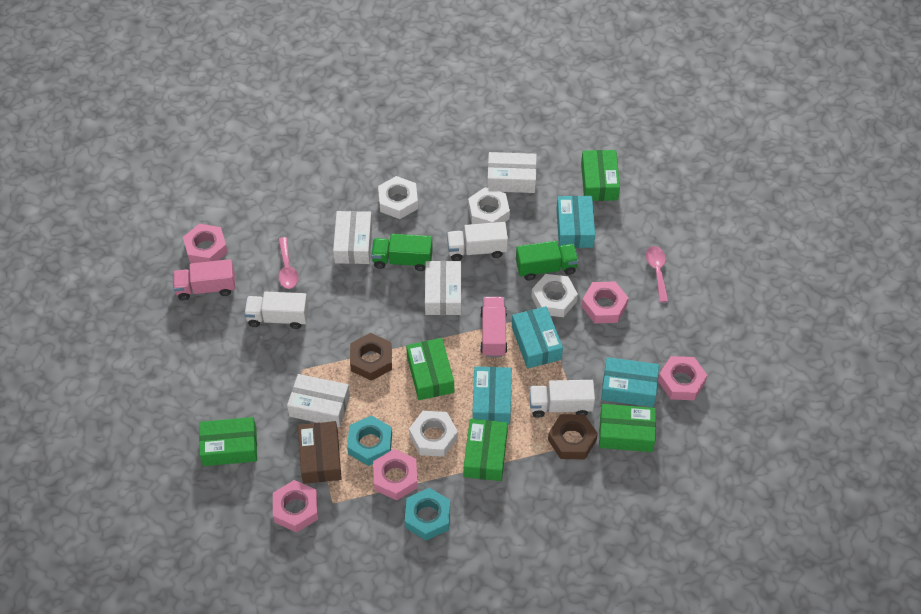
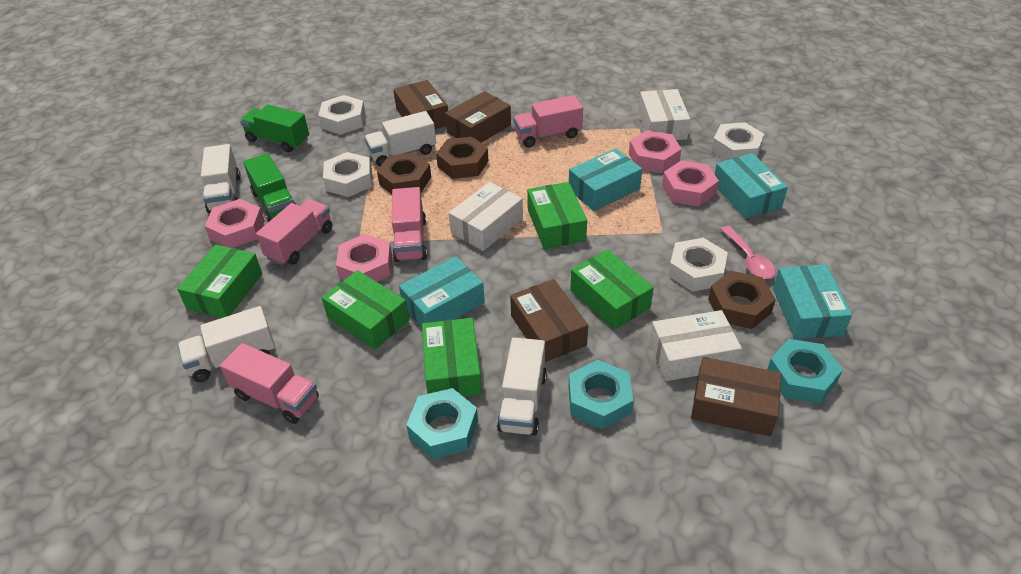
brown box: 1 -> 4
brown nut: 2 -> 3
pink nut: 5 -> 4
pink spoon: 2 -> 1
pink truck: 2 -> 4
turquoise nut: 2 -> 3
white box: 4 -> 3
white truck: 3 -> 4

